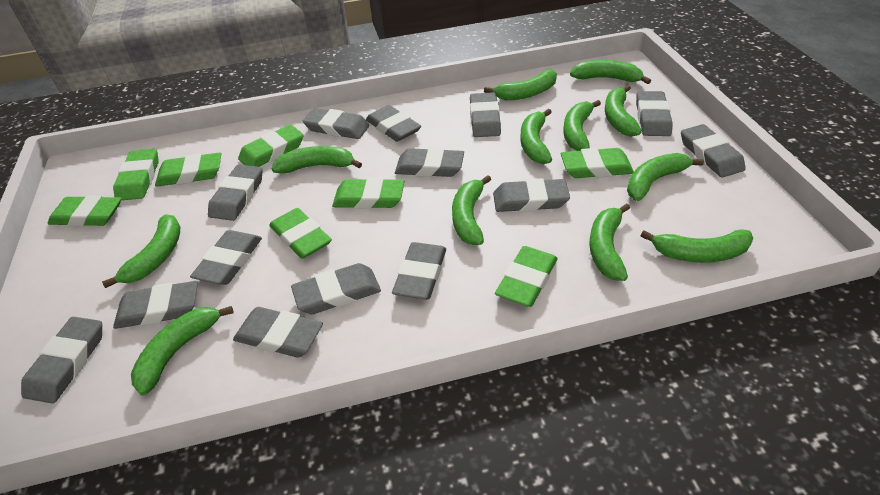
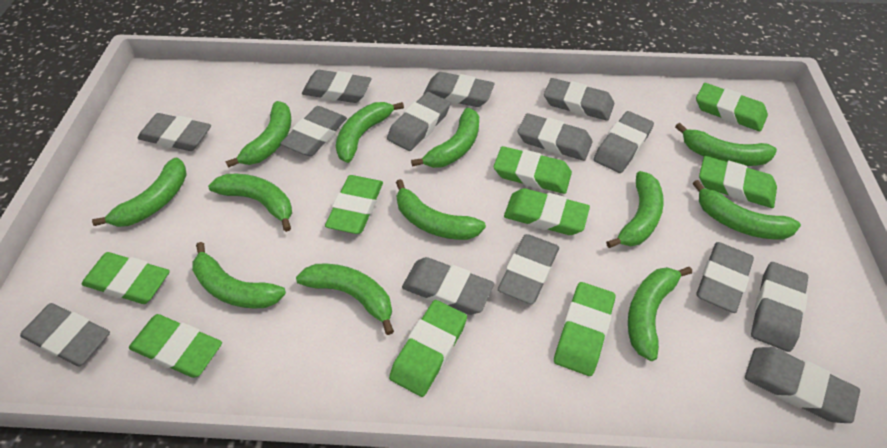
green eraser: 8 -> 9

